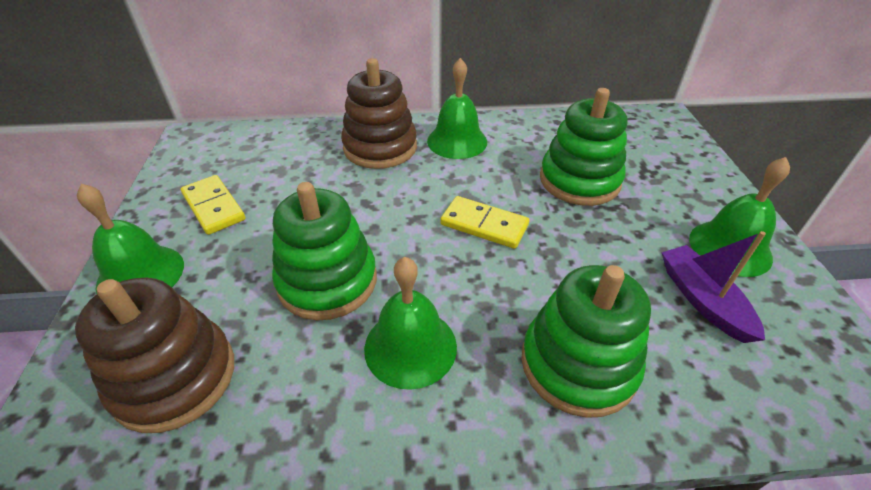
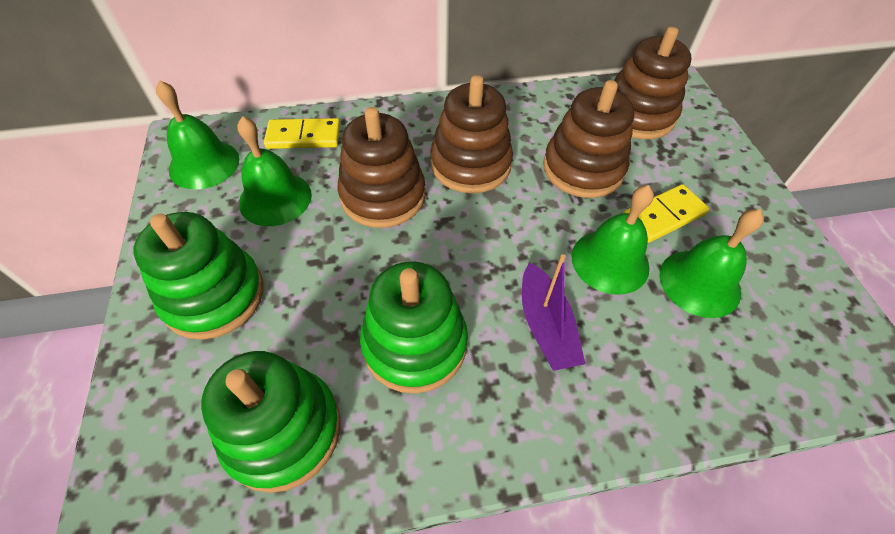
brown stacking toy: 2 -> 4

